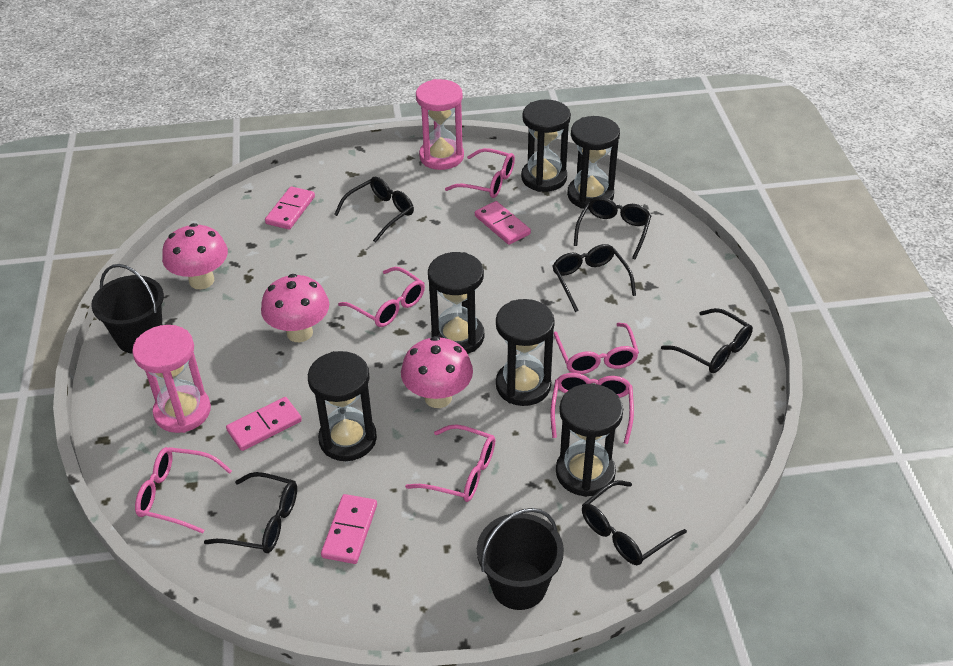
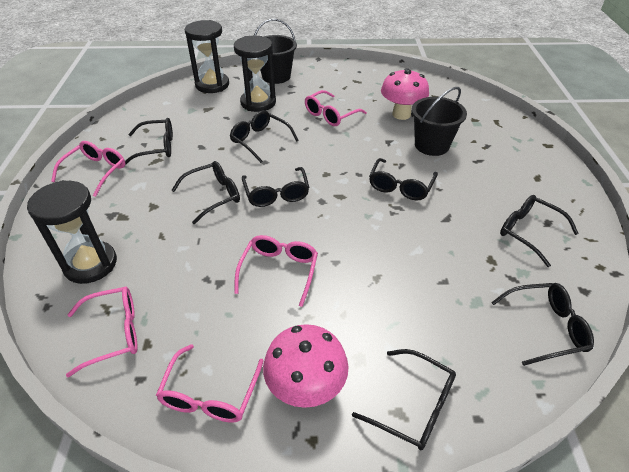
black glasses: 6 -> 8
black hourglass: 6 -> 3
pink domino: 4 -> 0
pink glasses: 6 -> 5
pink hourglass: 2 -> 0
pink mushroom: 3 -> 2

